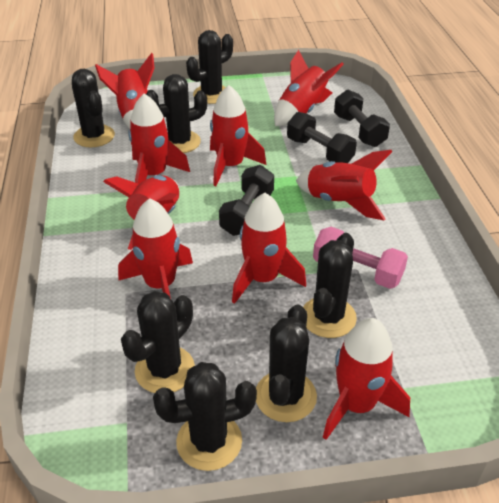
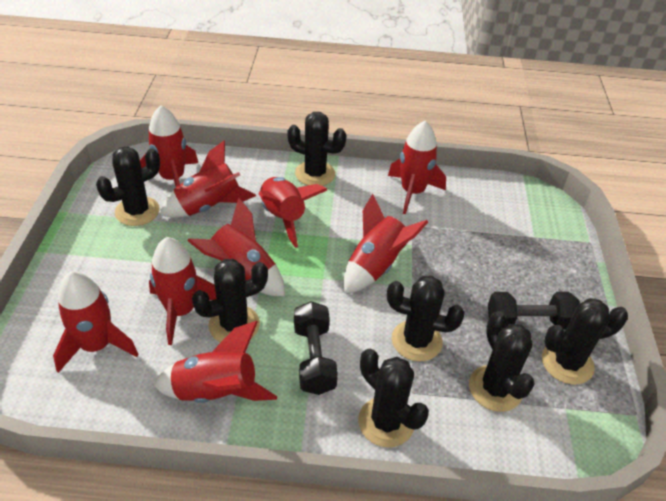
black dumbbell: 3 -> 2
pink dumbbell: 1 -> 0

